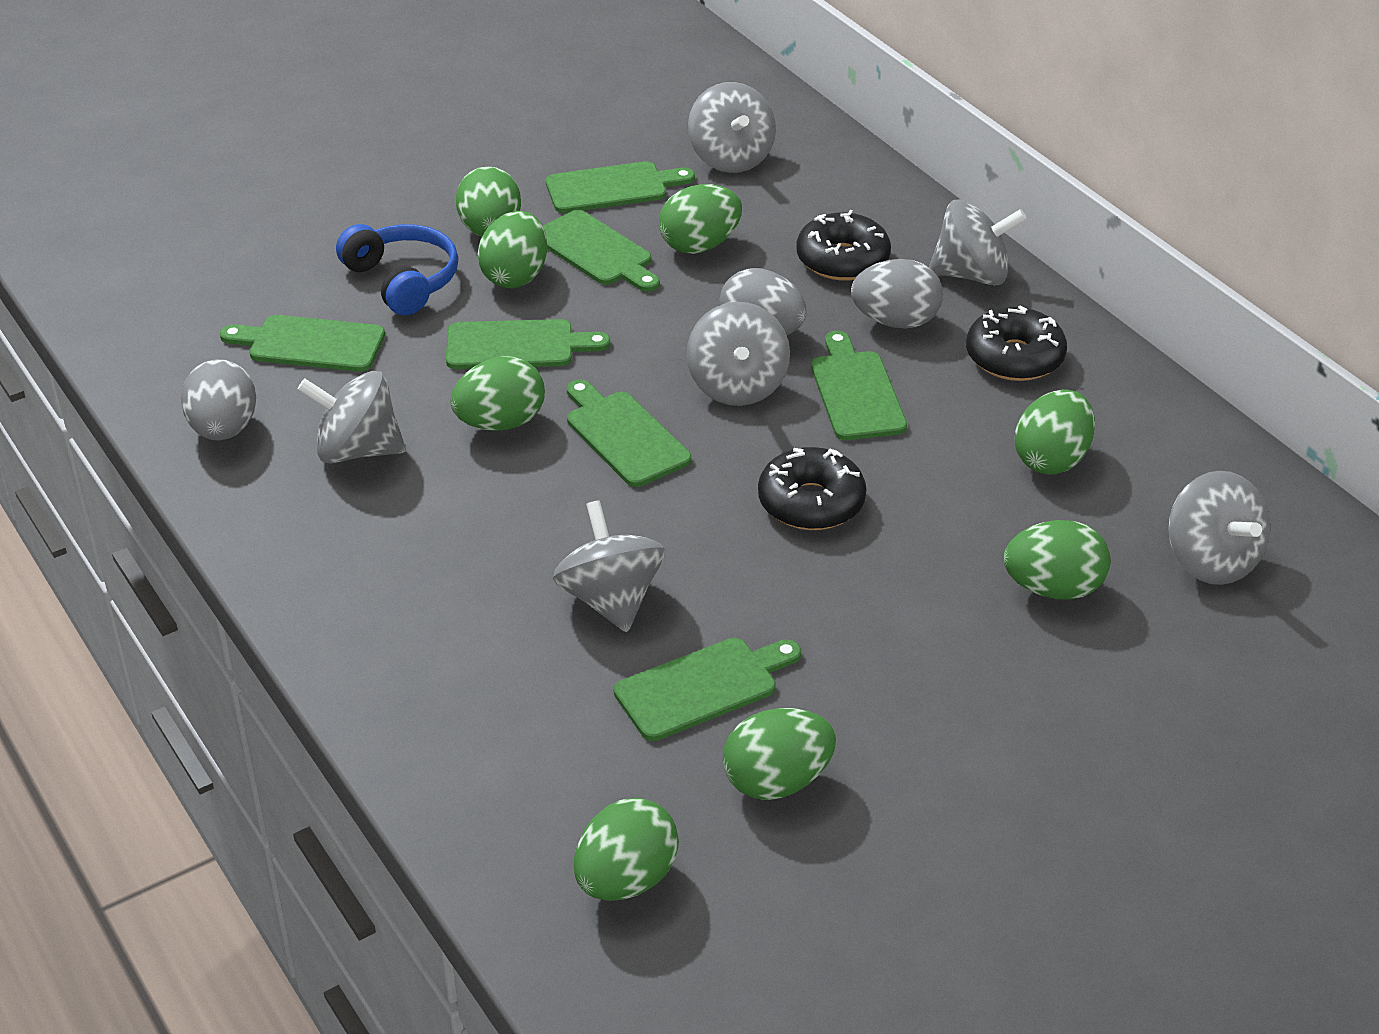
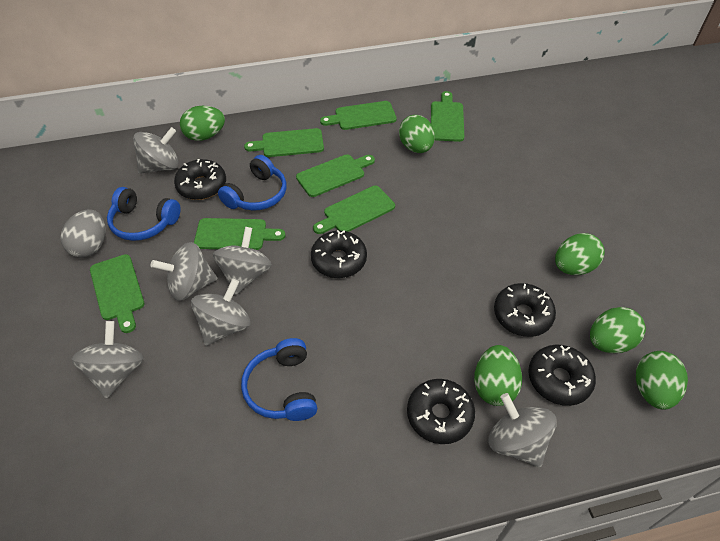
black donut: 3 -> 5
blue headphones: 1 -> 3
green egg: 8 -> 6
grey egg: 3 -> 1

